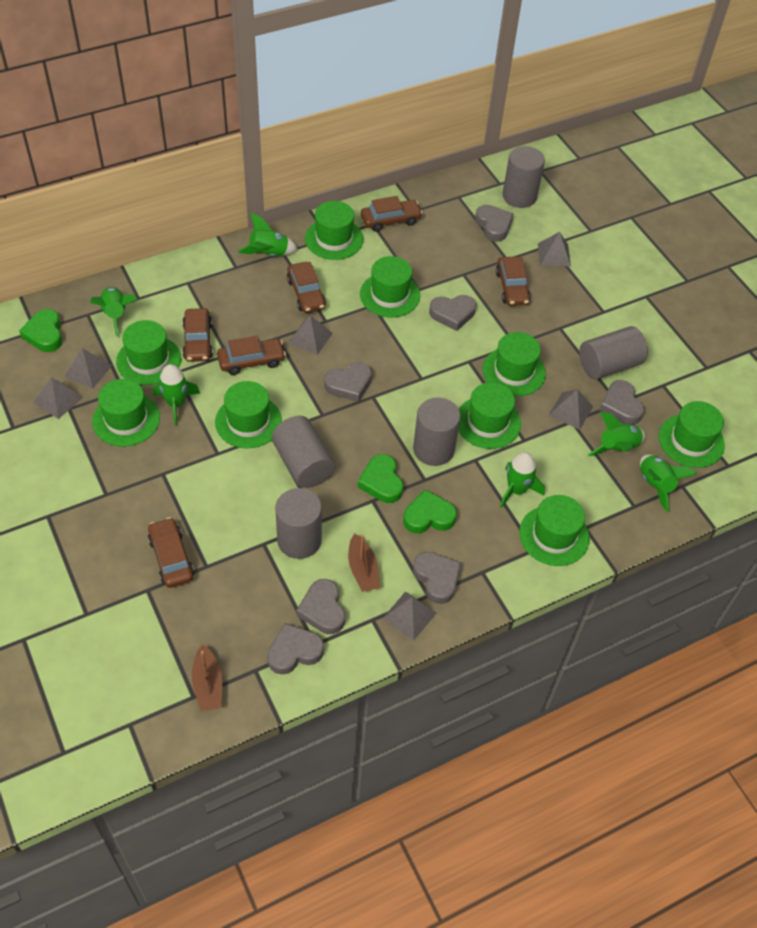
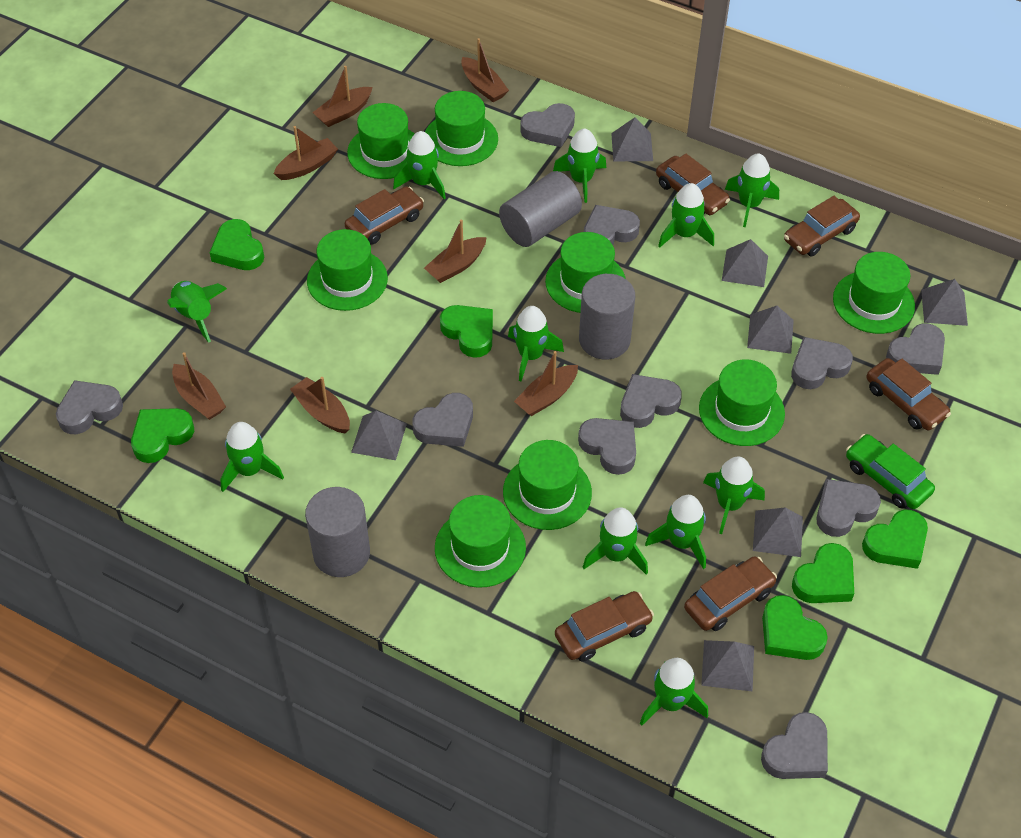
brown boat: 2 -> 7
green car: 0 -> 1
green hat: 9 -> 8
green heart: 3 -> 6
green rocket: 6 -> 11
grey cylinder: 5 -> 3
grey heart: 7 -> 10
grey pyramid: 6 -> 7

